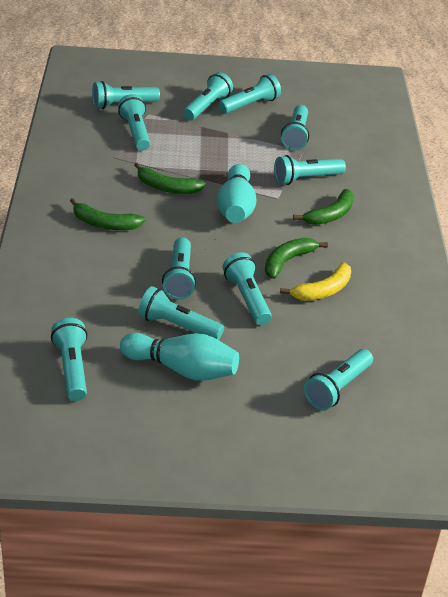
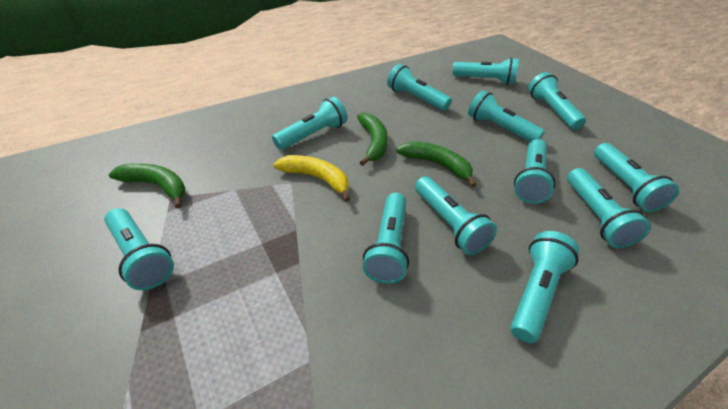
green banana: 4 -> 3
turquoise bowling pin: 2 -> 0
turquoise flashlight: 11 -> 12

